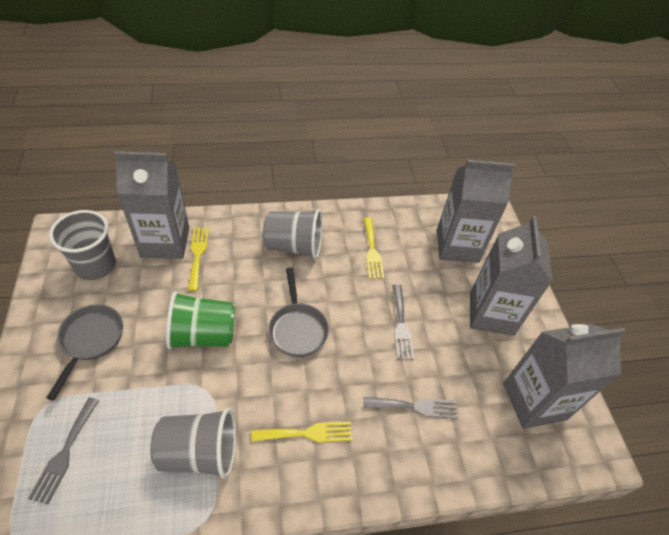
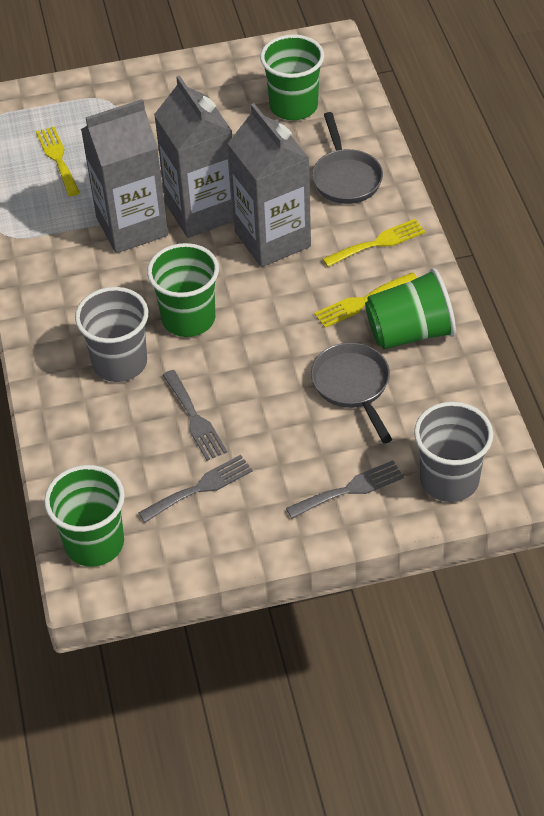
green cup: 1 -> 4
grey carton: 4 -> 3
grey cup: 3 -> 2

